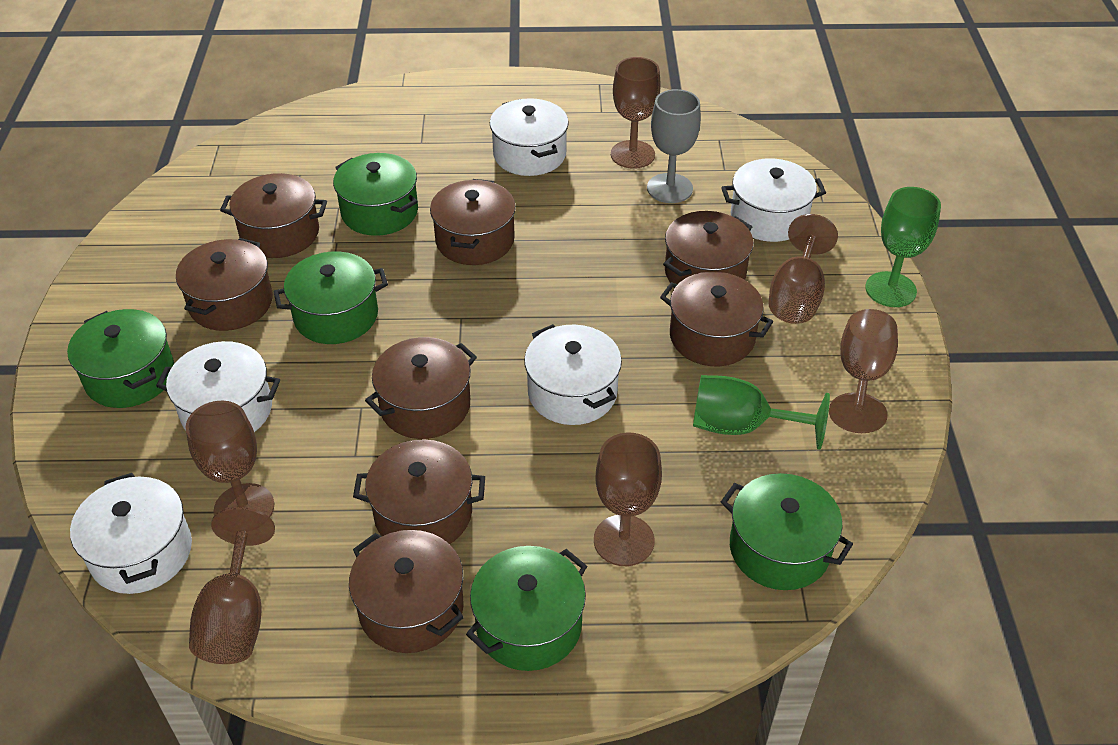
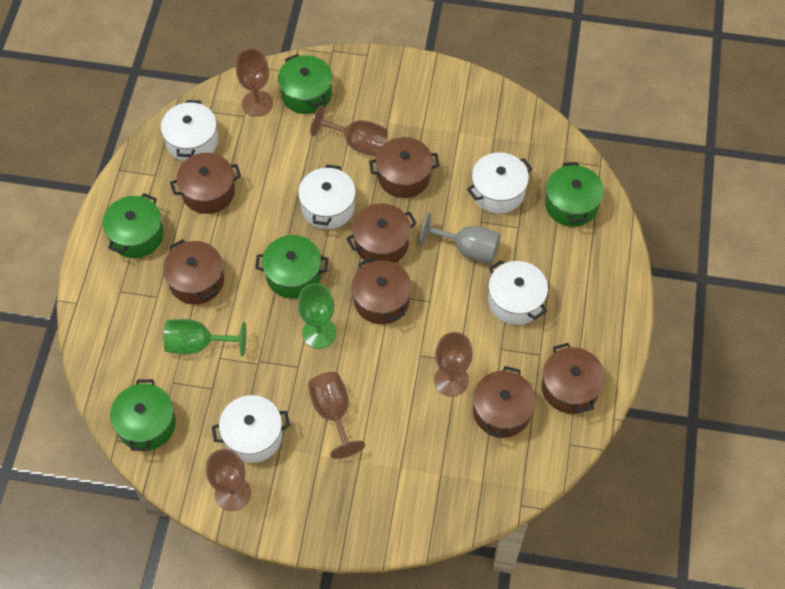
brown goblet: 6 -> 5
brown pot: 8 -> 7

